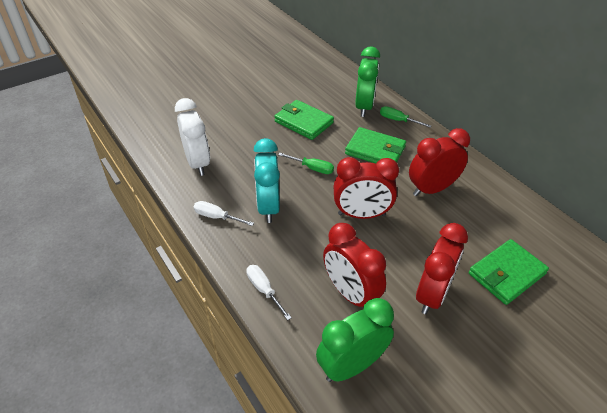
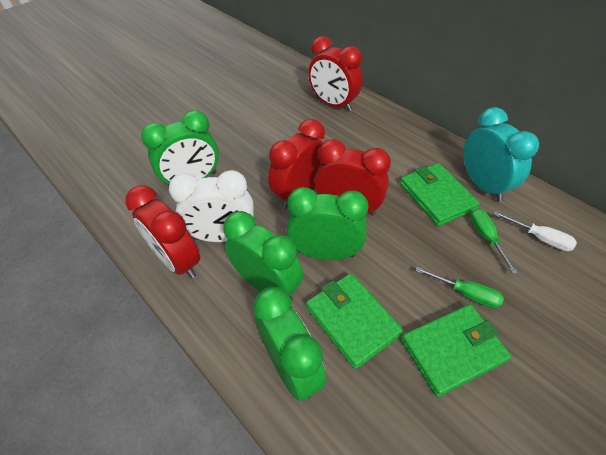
green clock: 2 -> 4
white screwdriver: 2 -> 1

